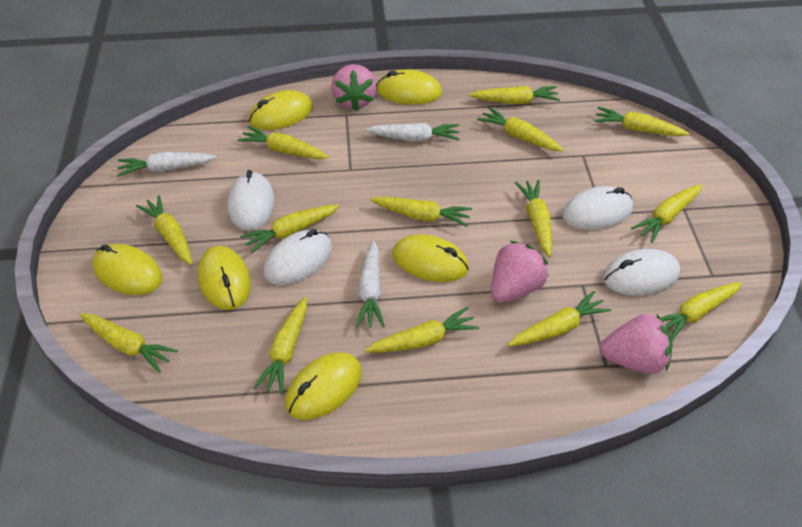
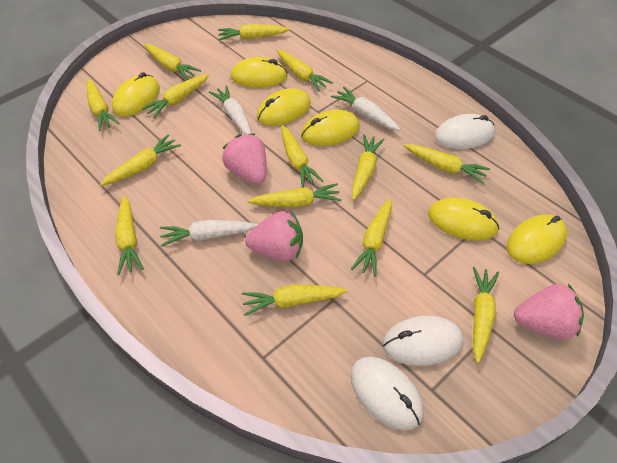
white mouse: 4 -> 3

